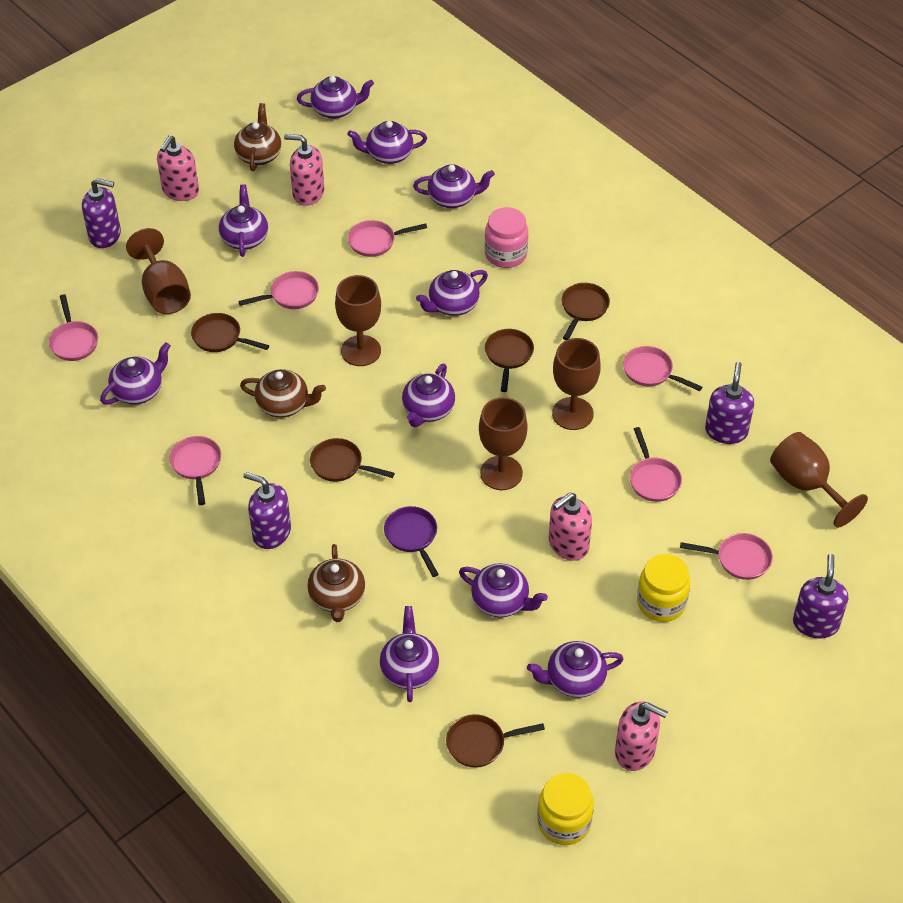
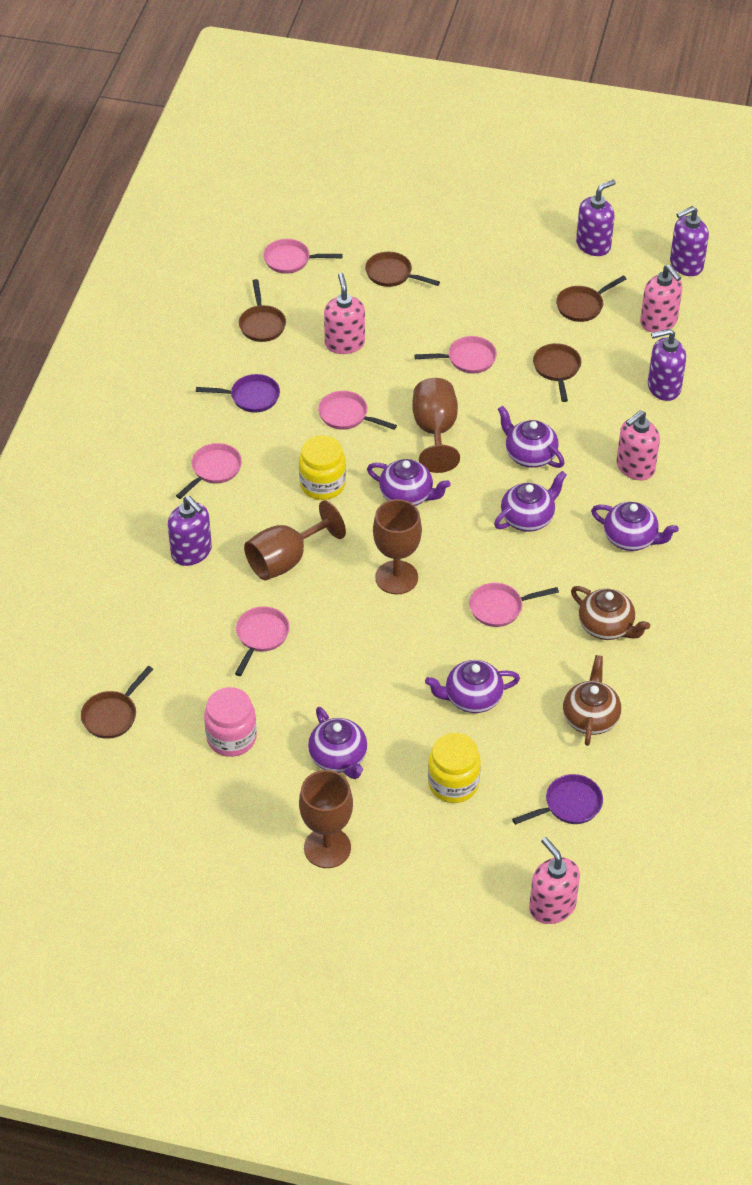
brown goblet: 5 -> 4
brown teapot: 3 -> 2
pink pan: 7 -> 6
purple pan: 1 -> 2
purple teapot: 10 -> 6

